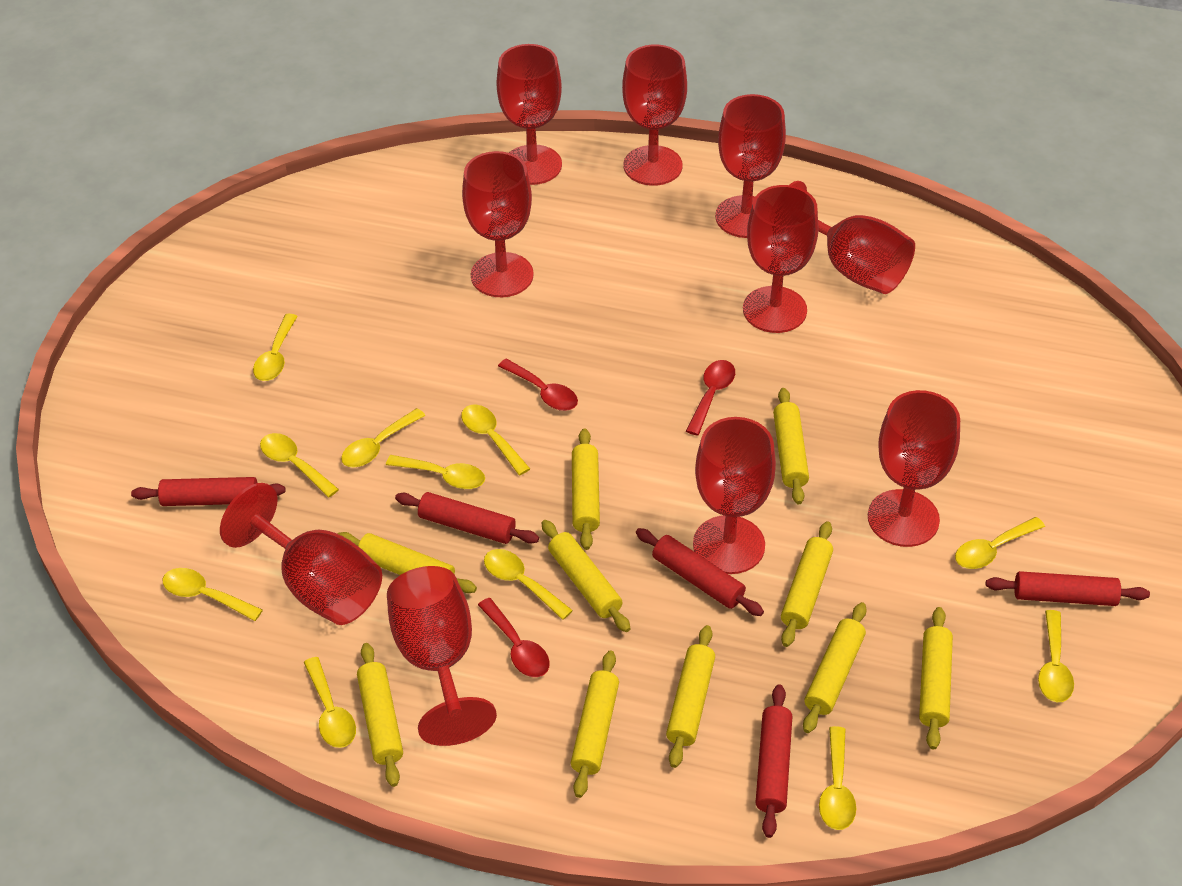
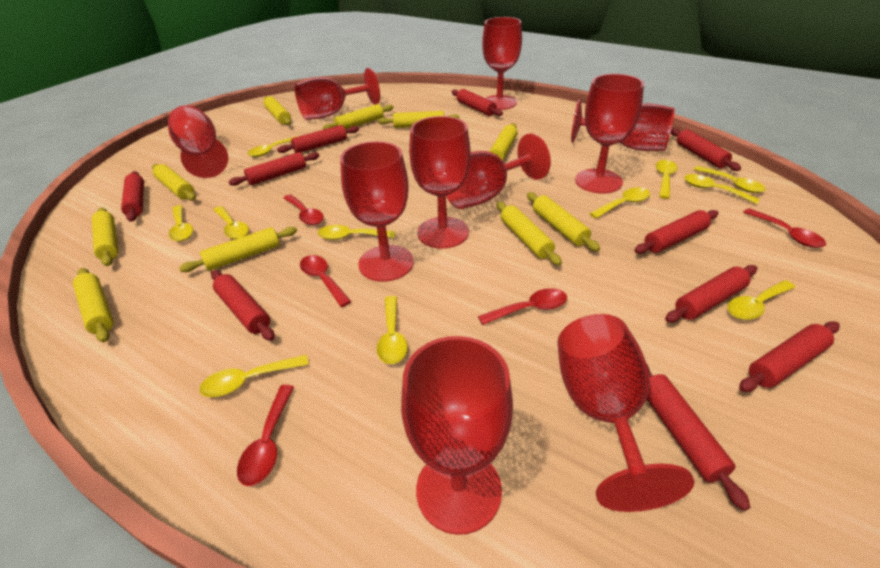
red rolling pin: 5 -> 10
red spoon: 3 -> 5

